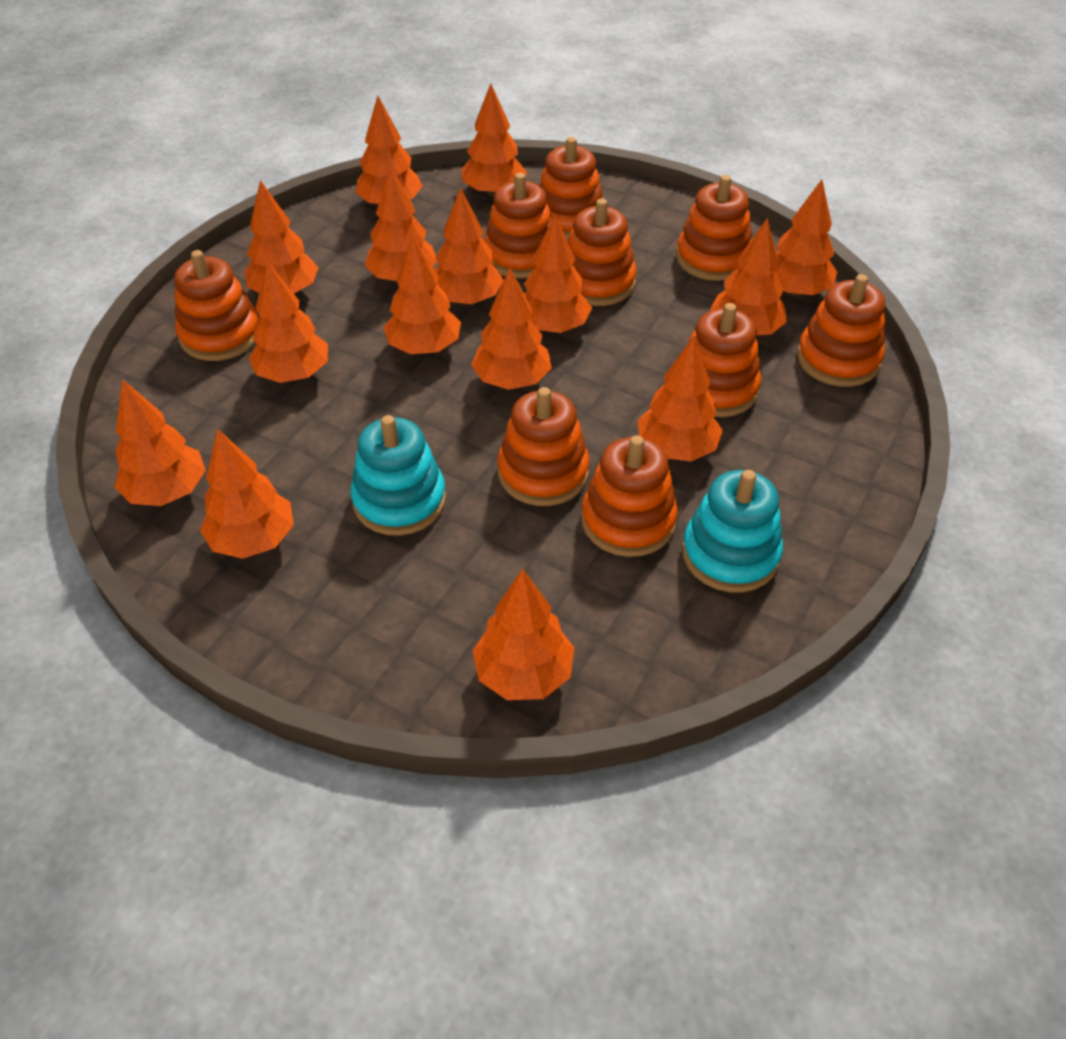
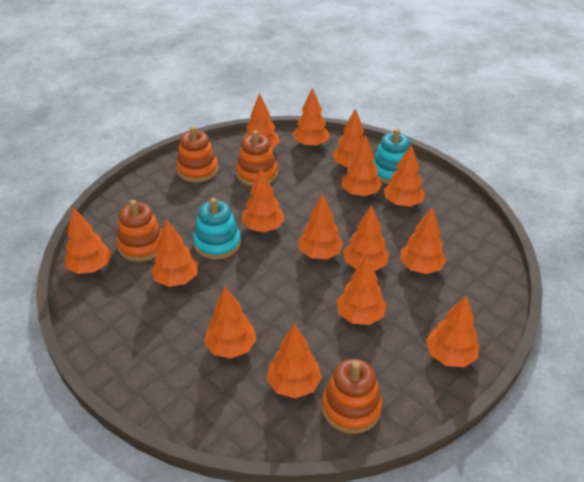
orange stacking toy: 9 -> 4

